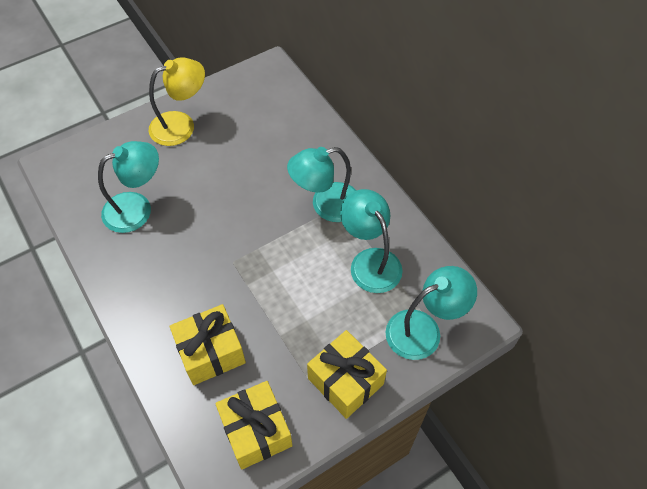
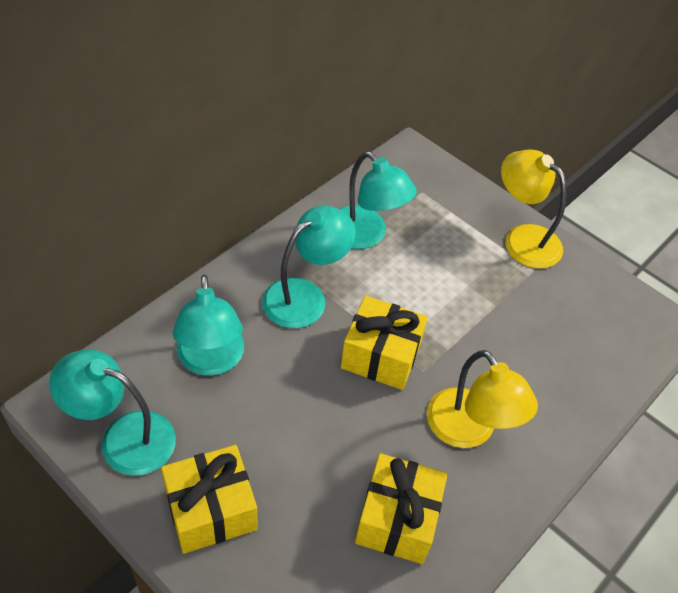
yellow lamp: 1 -> 2

